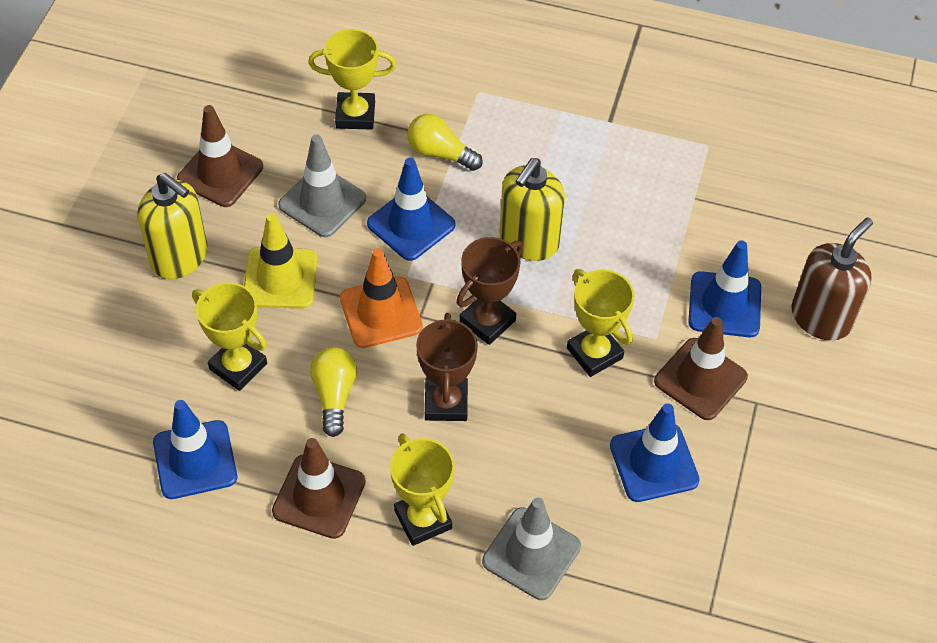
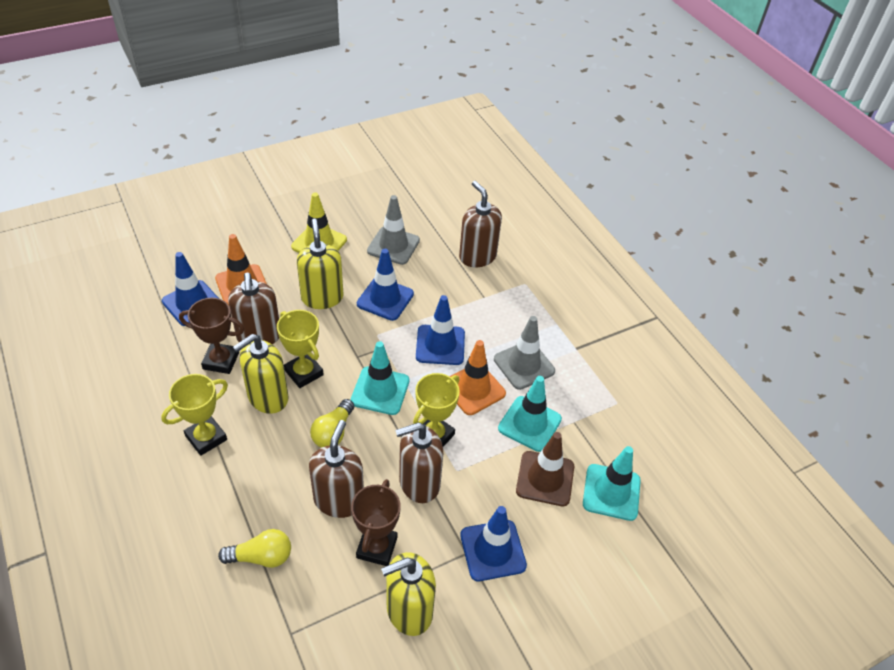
brown soap dispenser: 1 -> 4
brown traffic cone: 3 -> 1
orange traffic cone: 1 -> 2
turquoise traffic cone: 0 -> 3
yellow soap dispenser: 2 -> 3
yellow trophy: 4 -> 3

